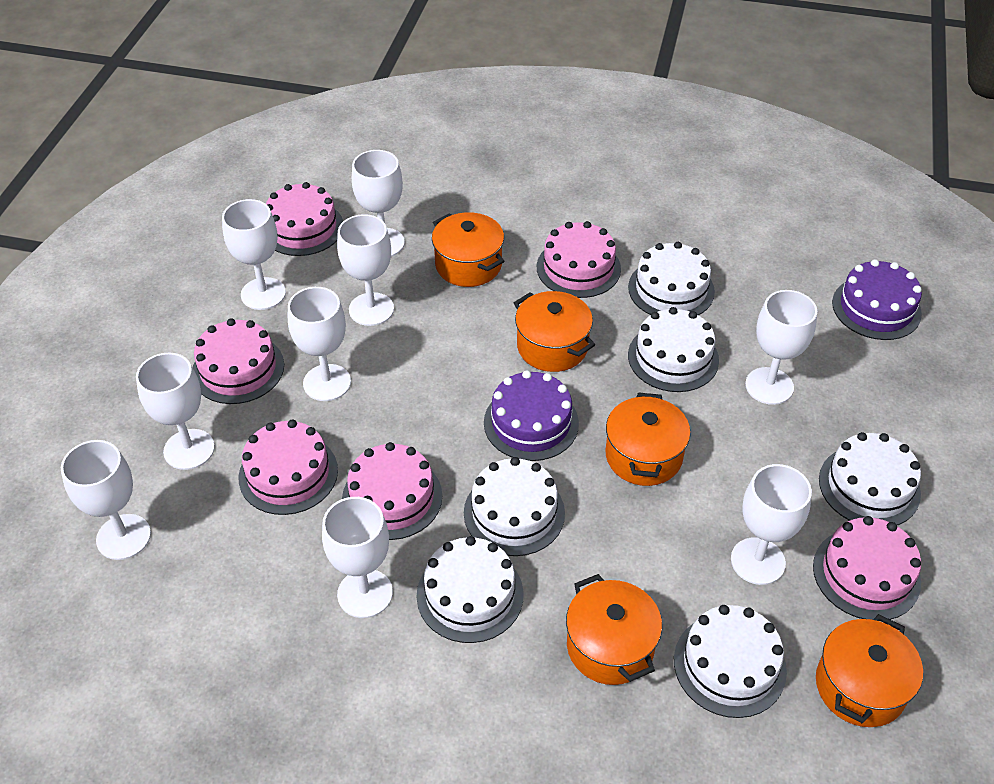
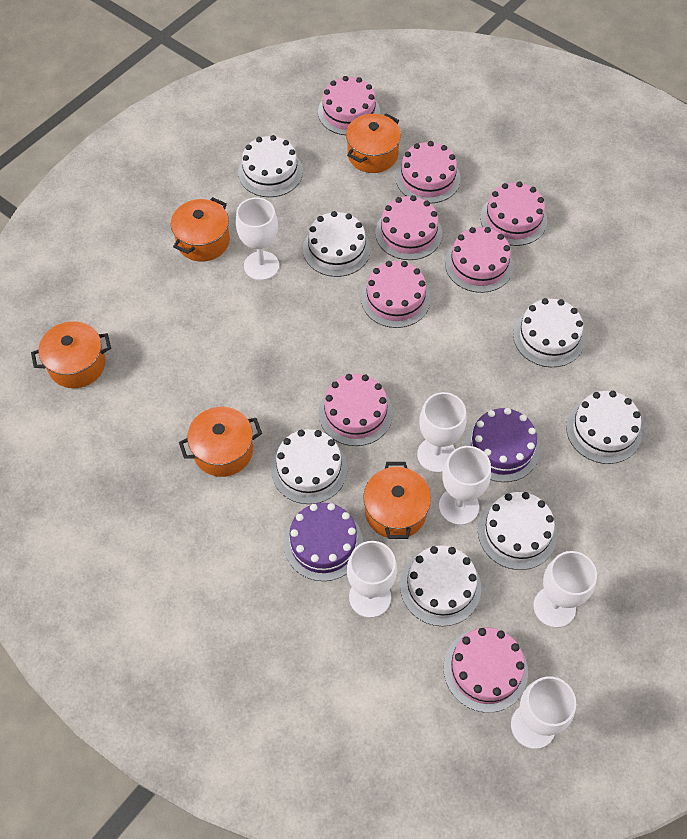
pink cake: 6 -> 8
white cake: 6 -> 7
white goblet: 9 -> 6

